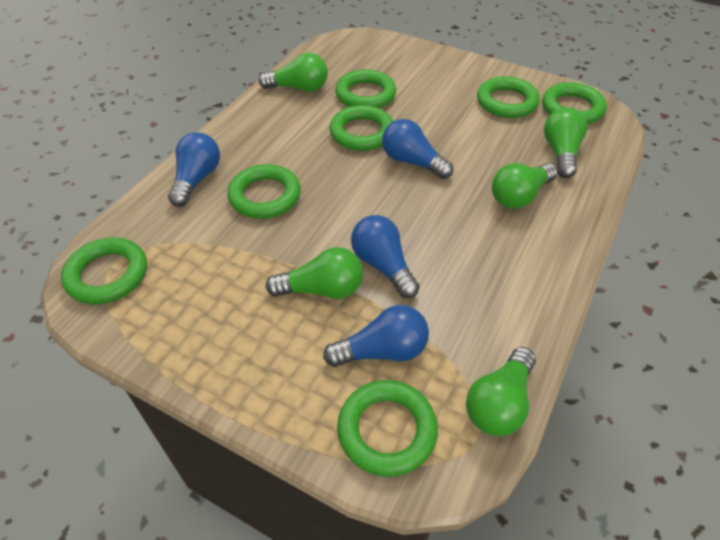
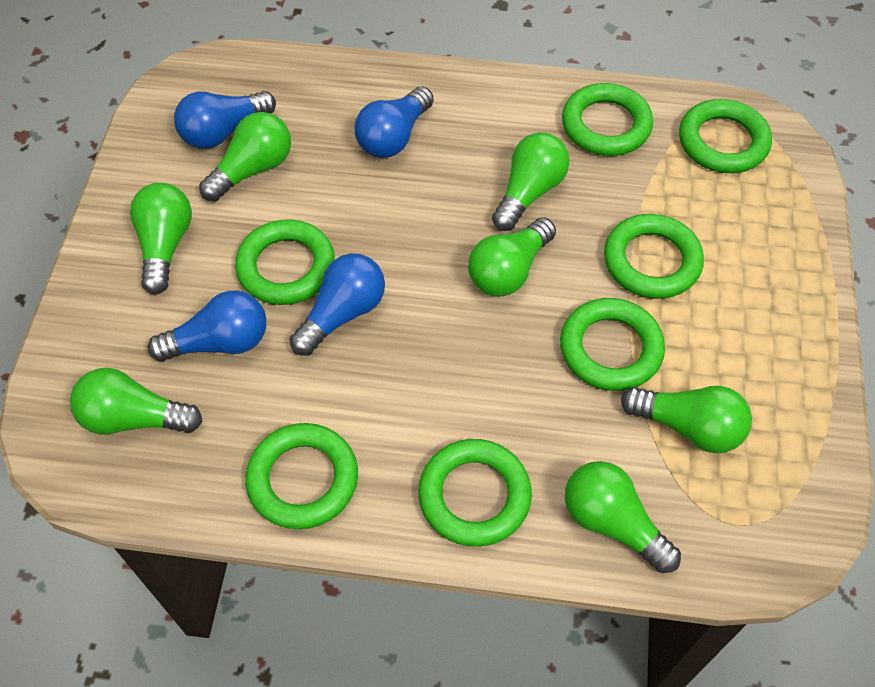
green light bulb: 5 -> 7

